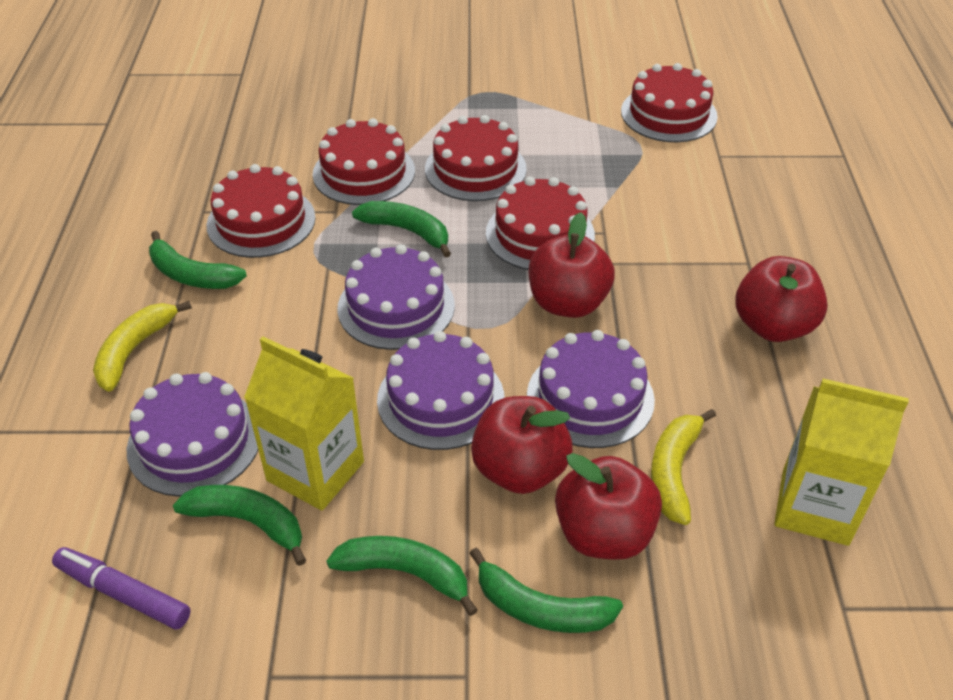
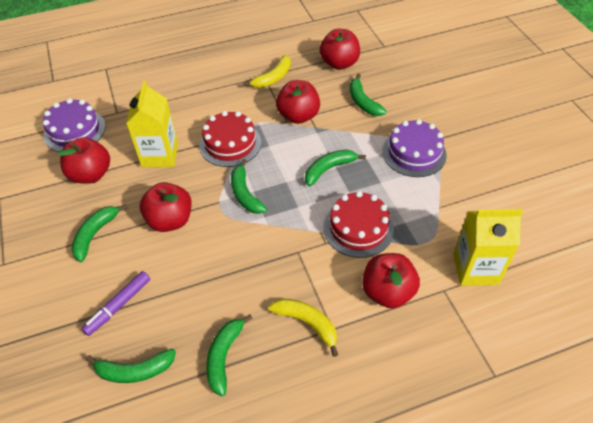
green banana: 5 -> 6
purple cake: 4 -> 2
red apple: 4 -> 5
red cake: 5 -> 2

